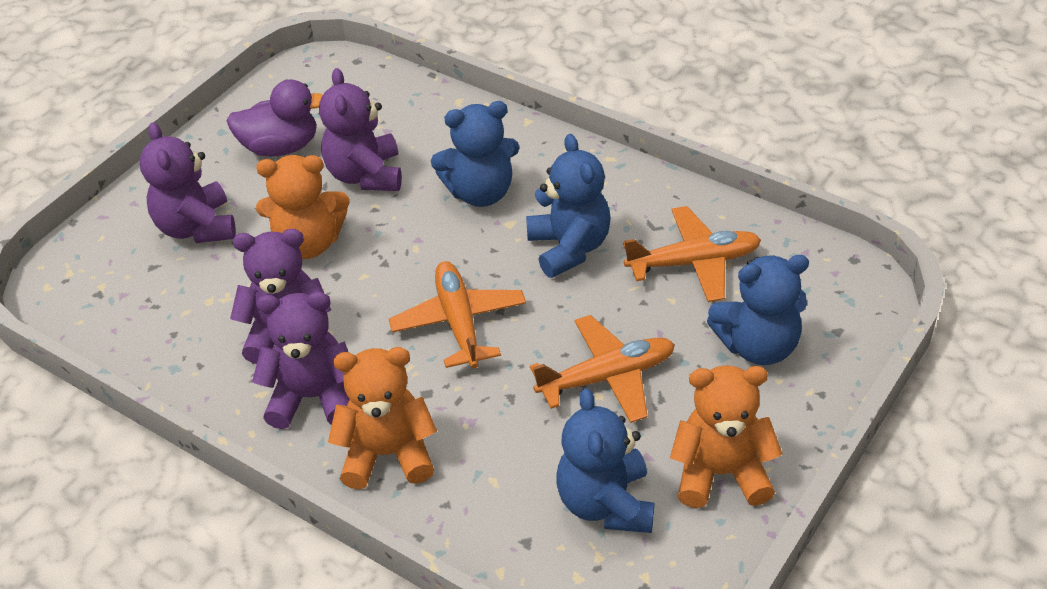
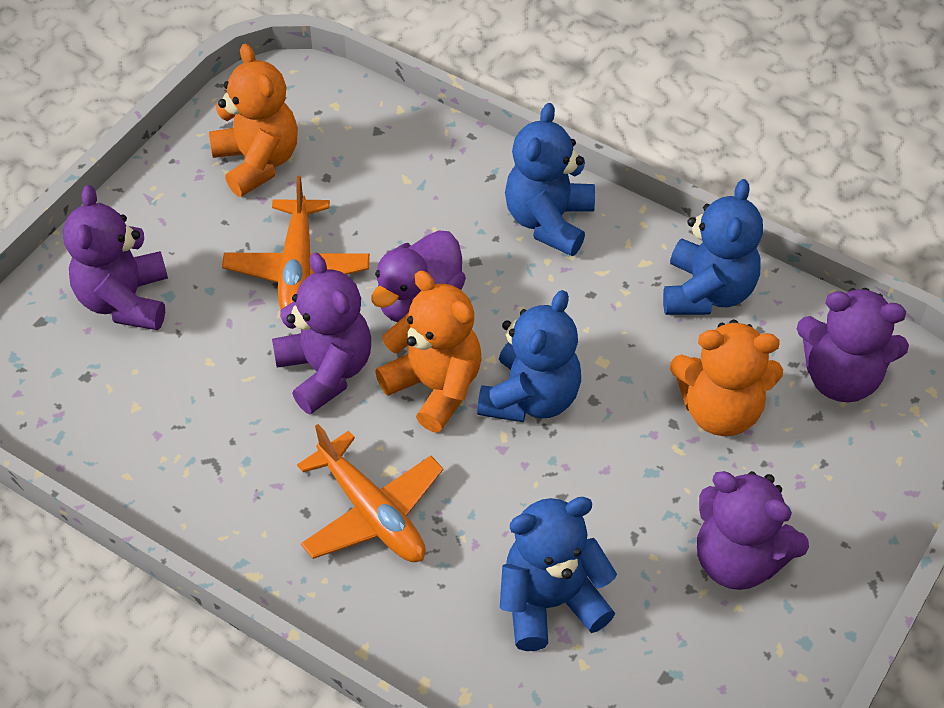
orange plane: 3 -> 2

